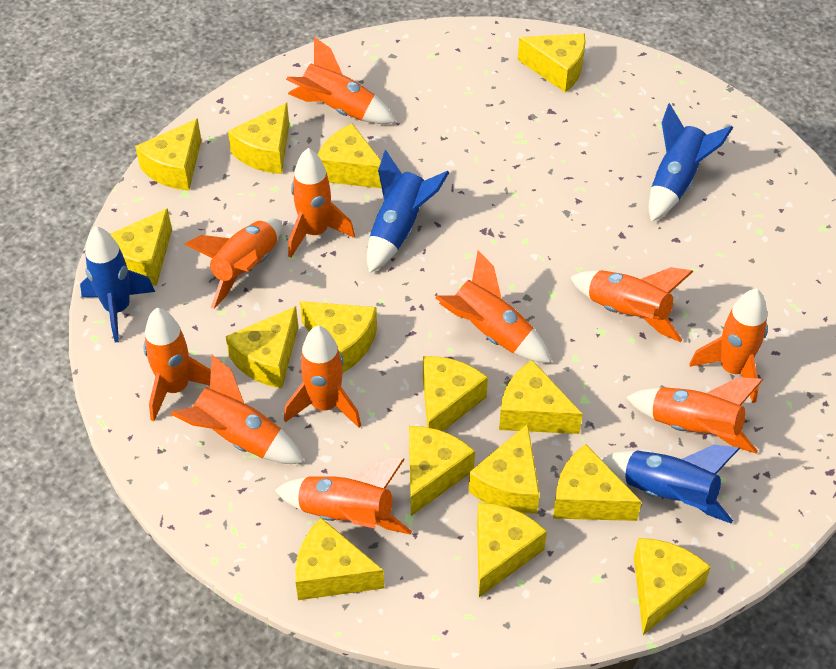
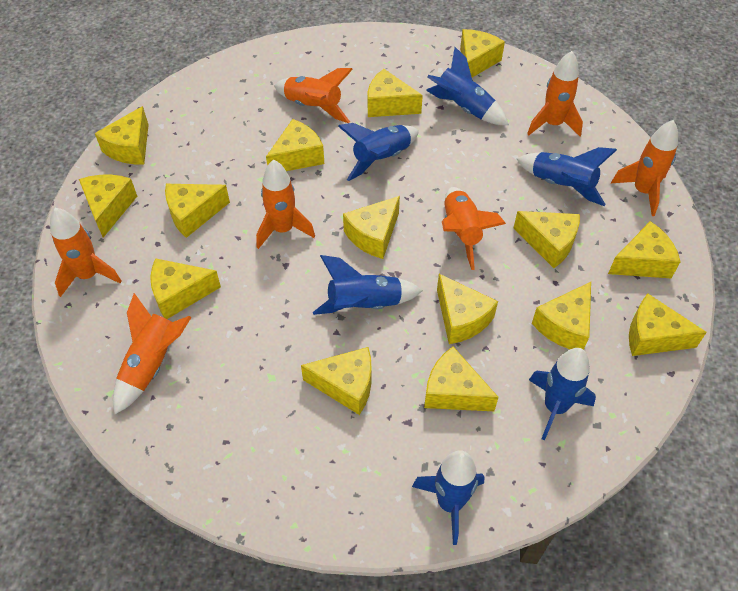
blue rocket: 4 -> 6
orange rocket: 11 -> 7

